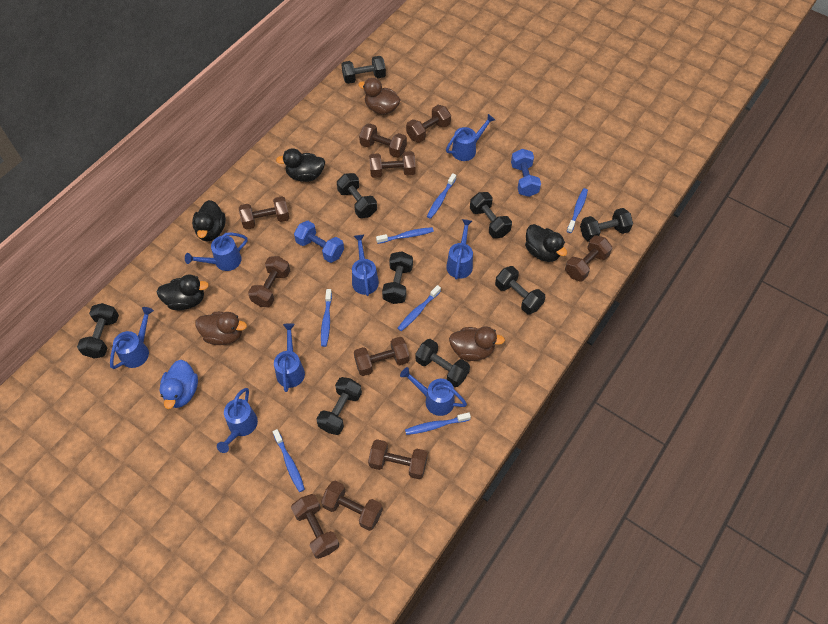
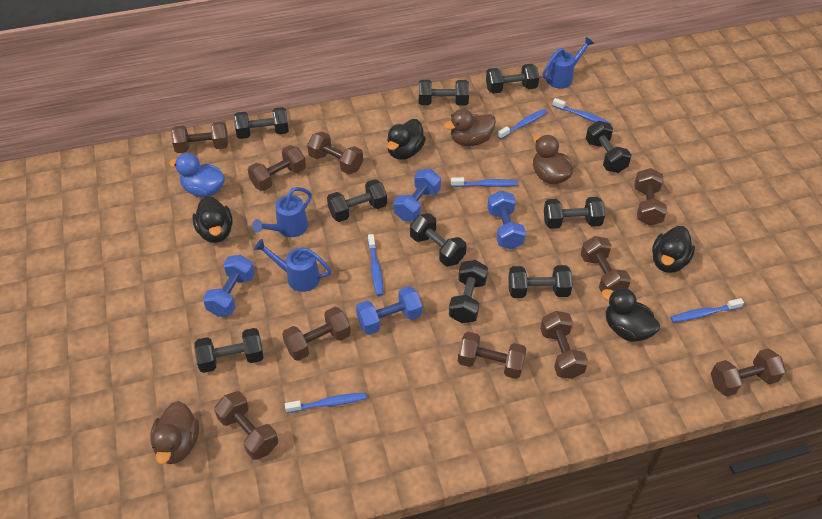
black dumbbell: 9 -> 10
blue dumbbell: 2 -> 4
blue toothbrush: 7 -> 6
blue watering can: 8 -> 3

